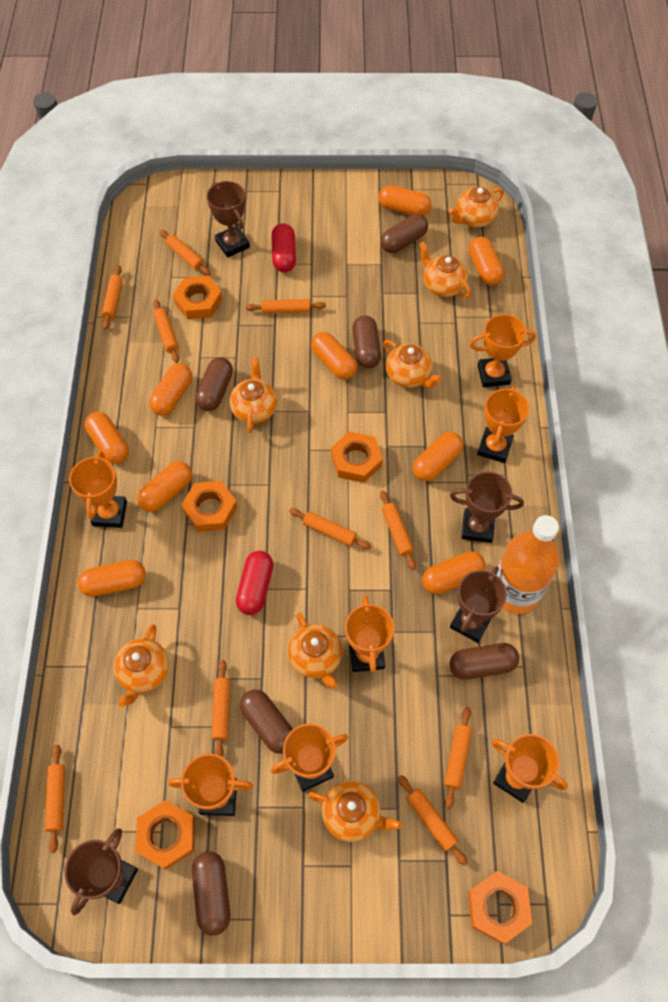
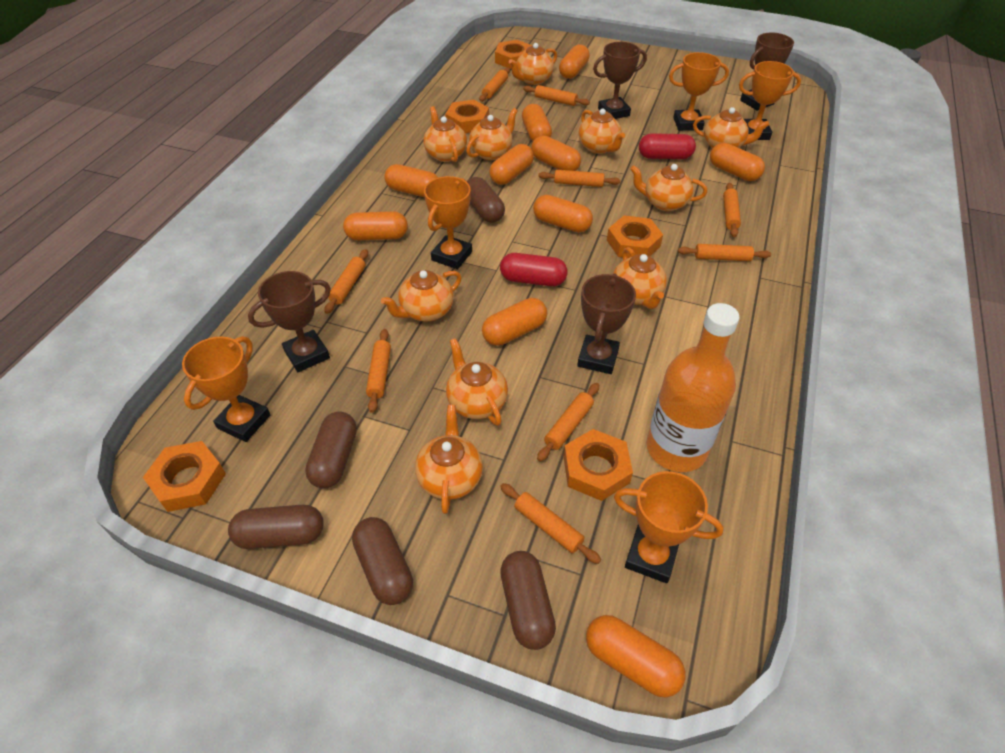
brown capsule: 6 -> 5
orange capsule: 9 -> 10
orange rolling pin: 10 -> 9
orange teapot: 7 -> 10
orange trophy: 7 -> 5

